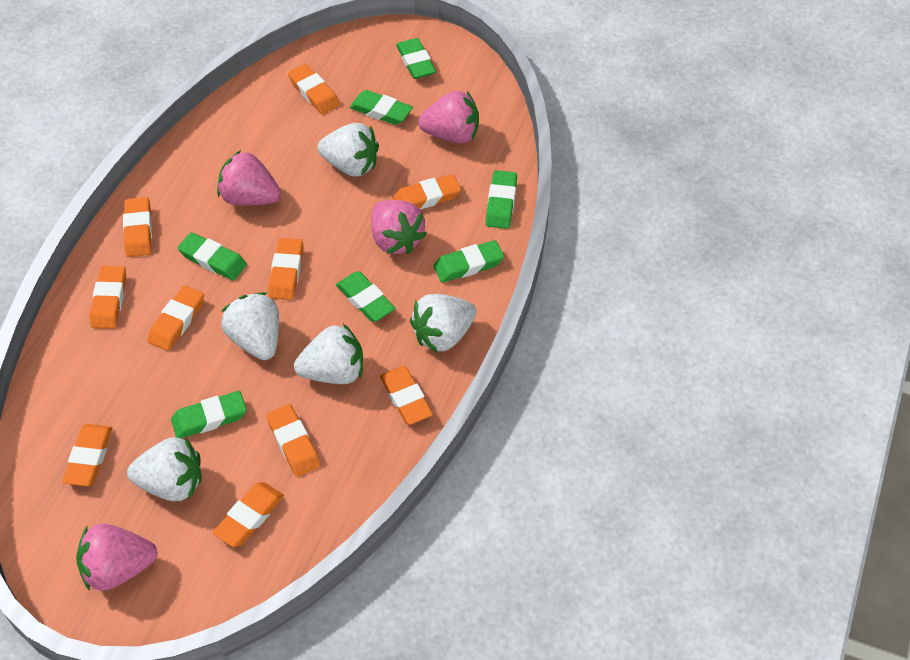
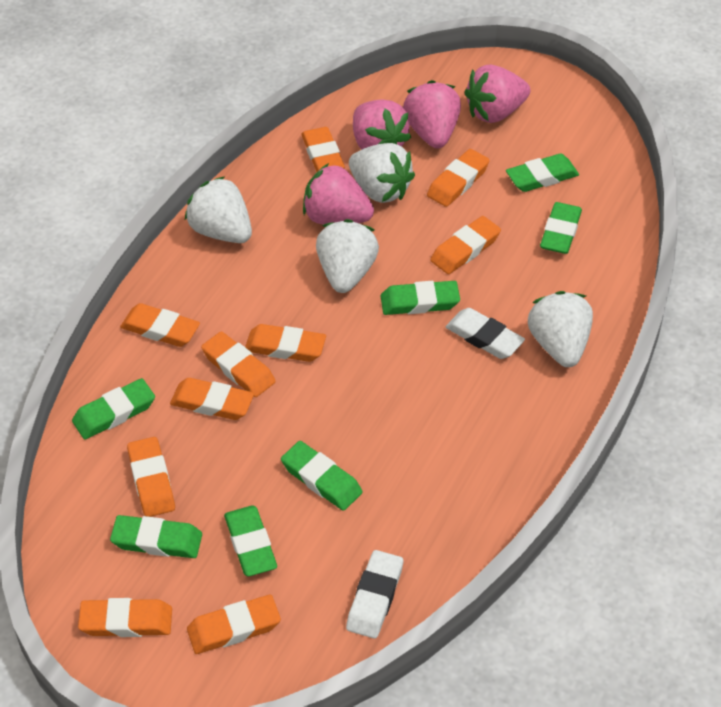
white eraser: 0 -> 2
white strawberry: 5 -> 4

